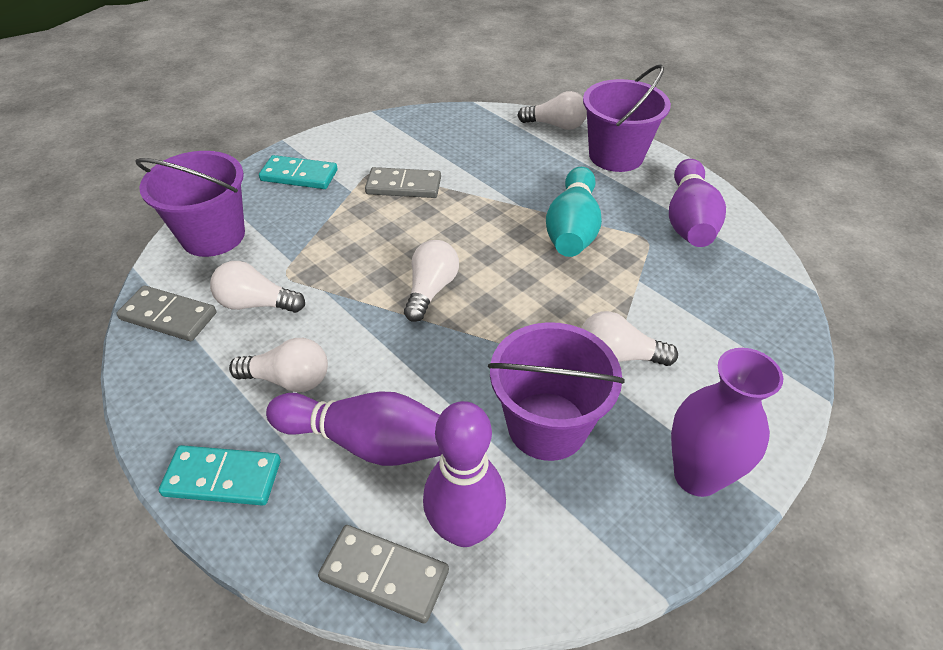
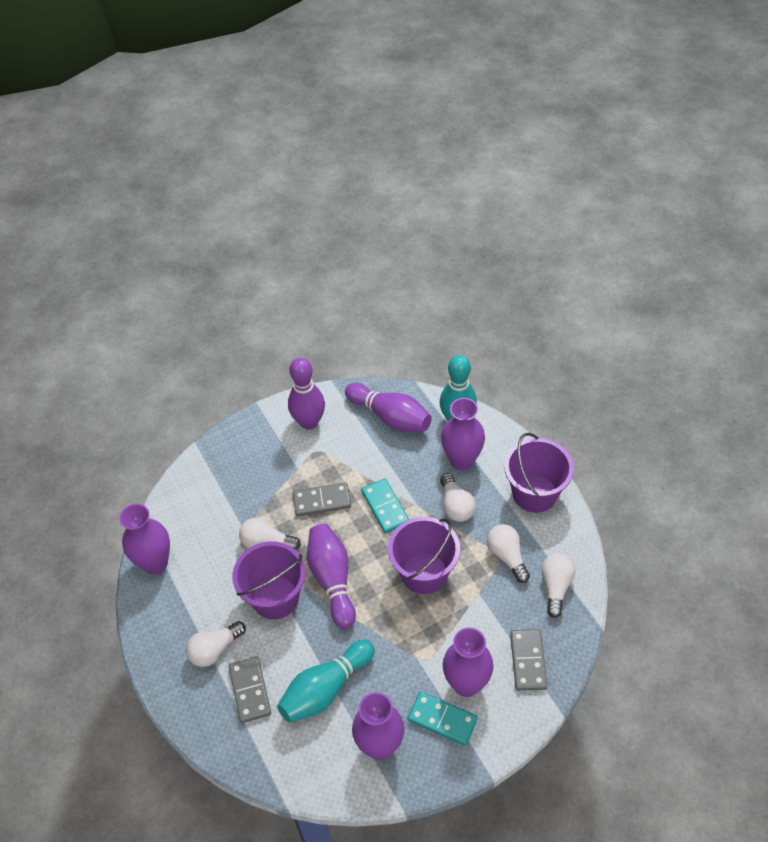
purple vase: 1 -> 4
turquoise bowling pin: 1 -> 2

